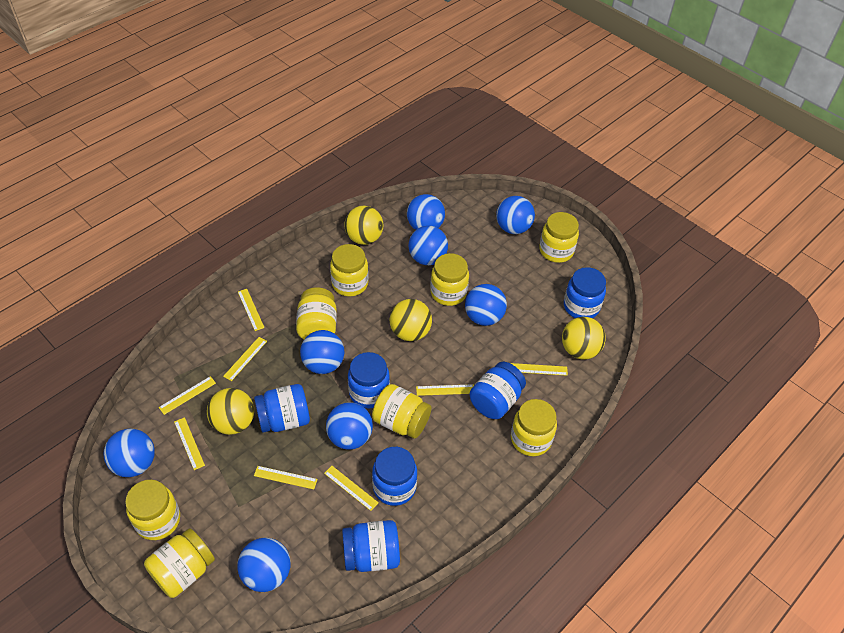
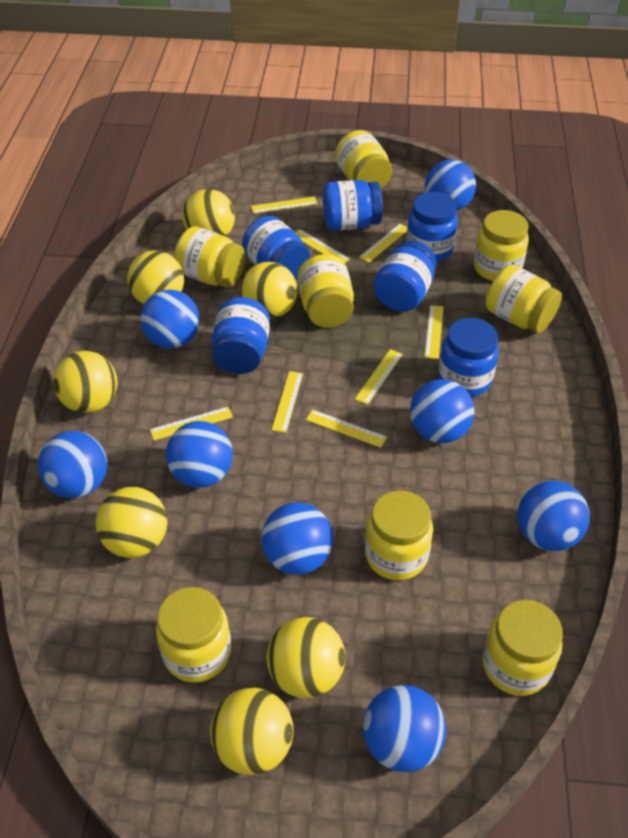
yellow ball: 4 -> 7

